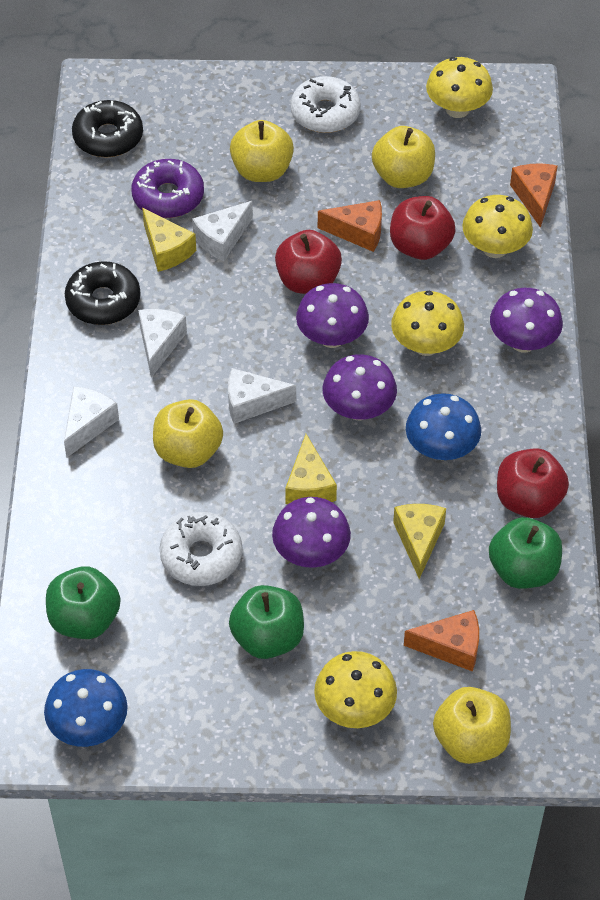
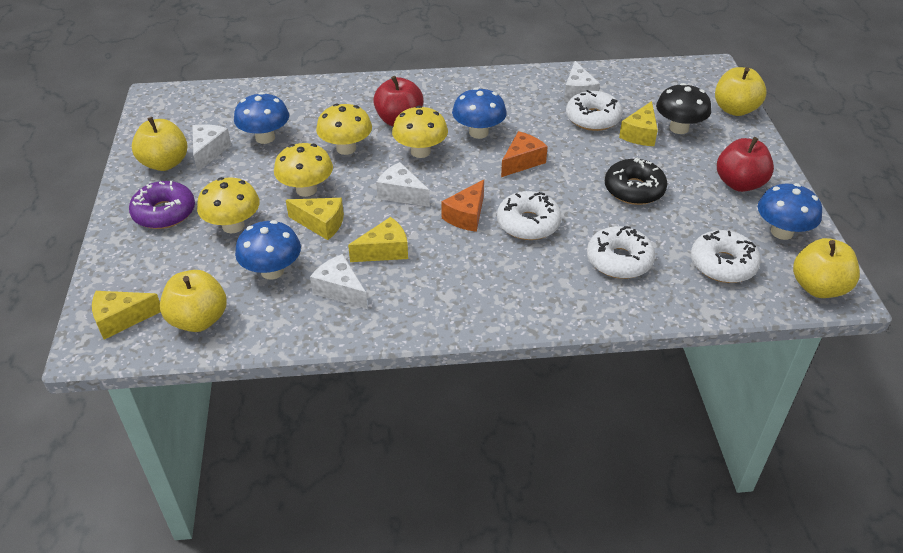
black donut: 2 -> 1
black mushroom: 0 -> 1
blue mushroom: 2 -> 4
green apple: 3 -> 0
orange cheese: 3 -> 2
purple mushroom: 4 -> 0
red apple: 3 -> 2
white donut: 2 -> 4
yellow cheese: 3 -> 4

